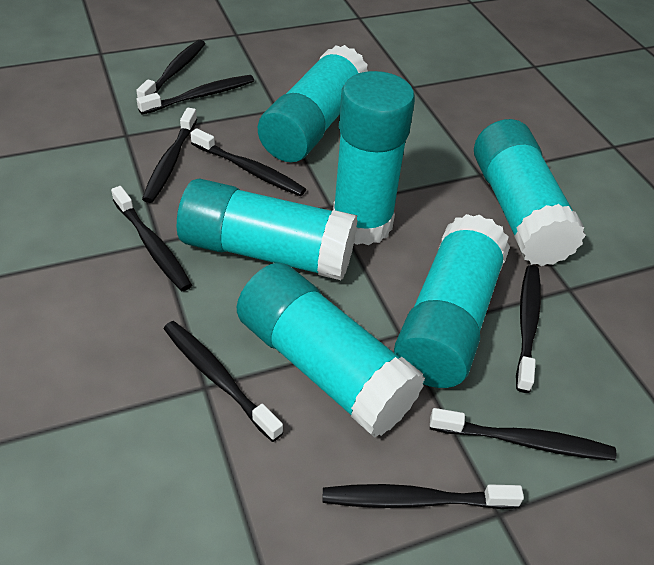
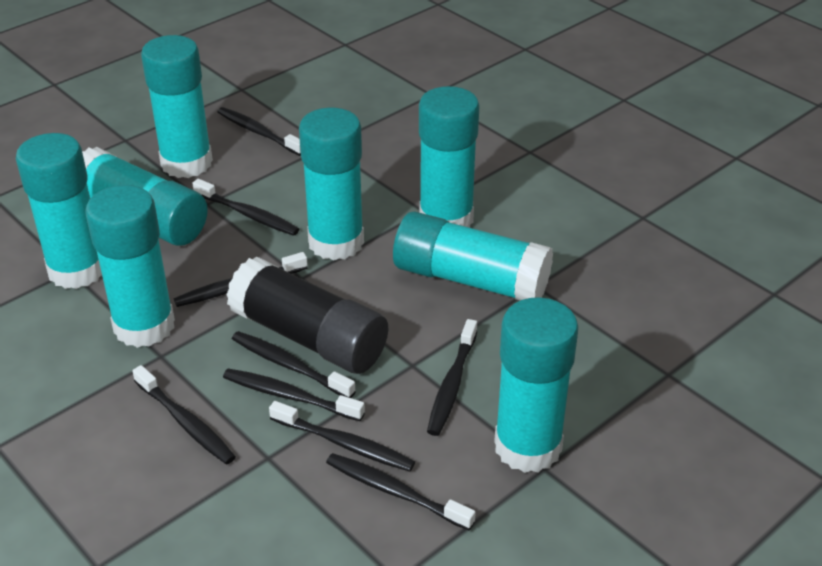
black glue stick: 0 -> 1
turquoise glue stick: 6 -> 8

